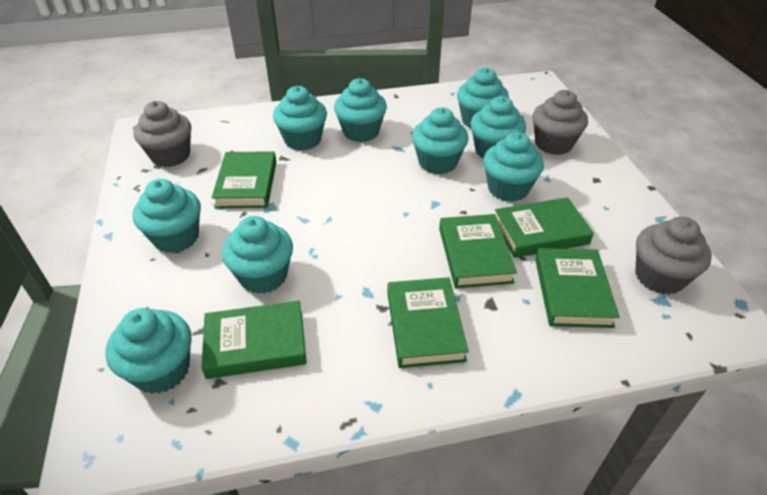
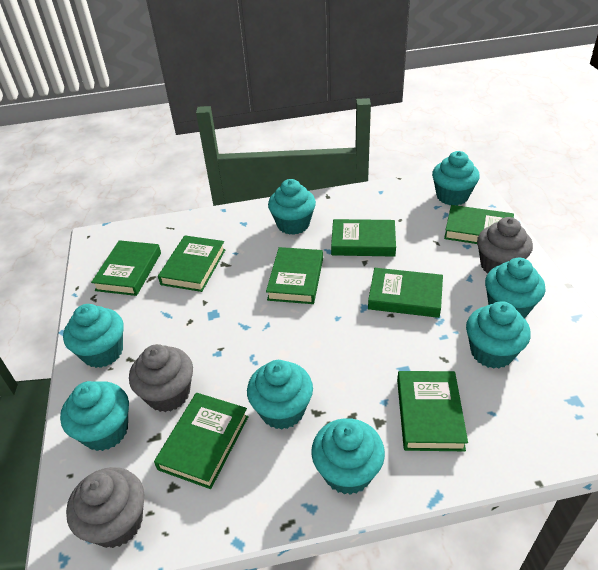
green book: 6 -> 8
turquoise cupcake: 9 -> 8

